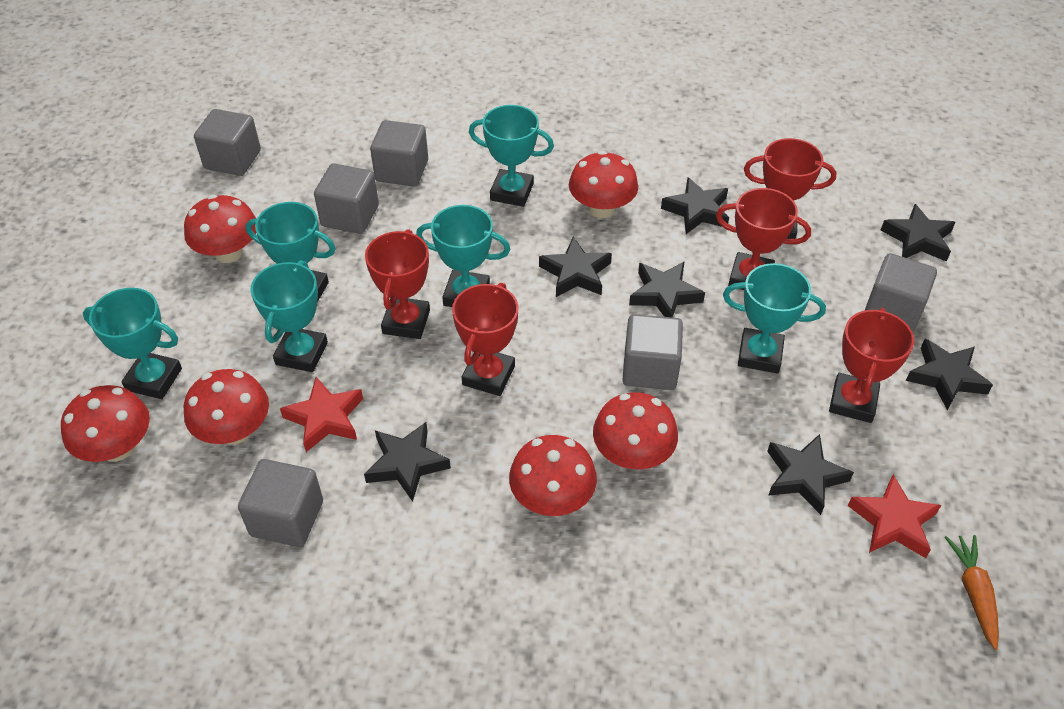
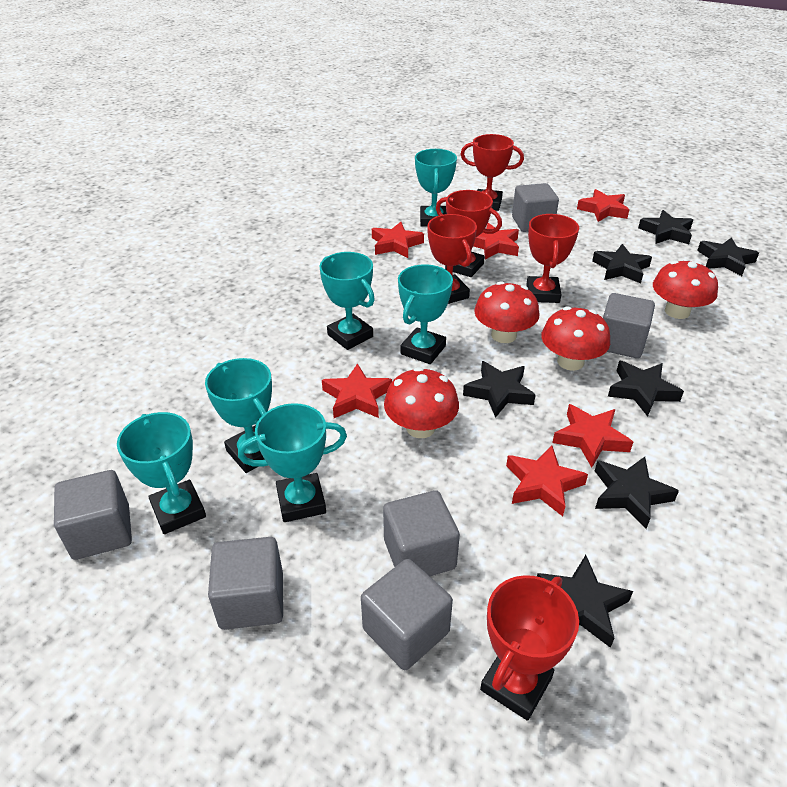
orange carrot: 1 -> 0
red mushroom: 6 -> 4
red star: 2 -> 6

